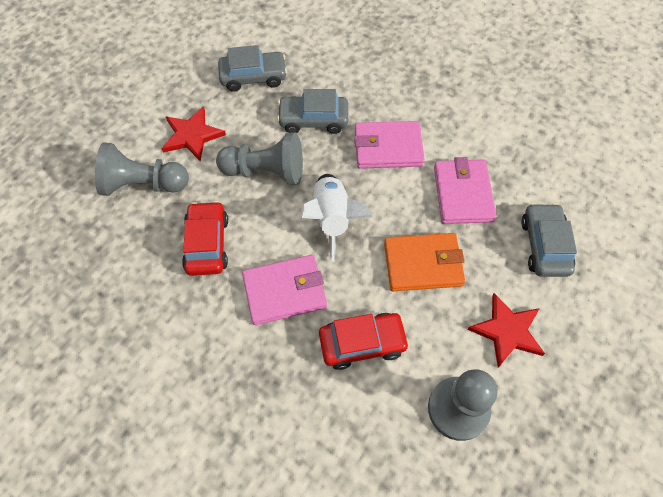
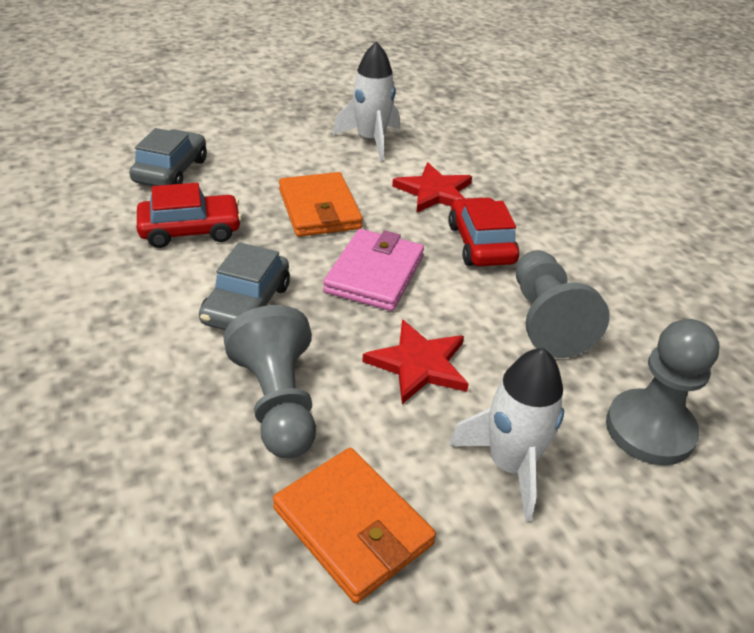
grey car: 3 -> 2
orange wallet: 1 -> 2
pink wallet: 3 -> 1
white rocket: 1 -> 2

